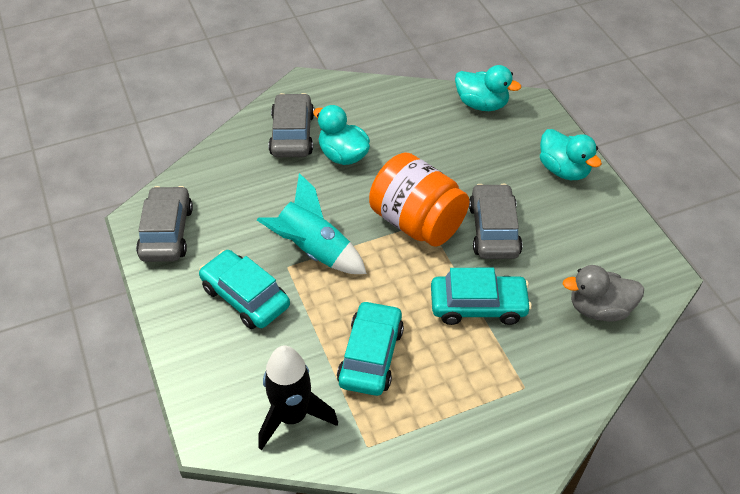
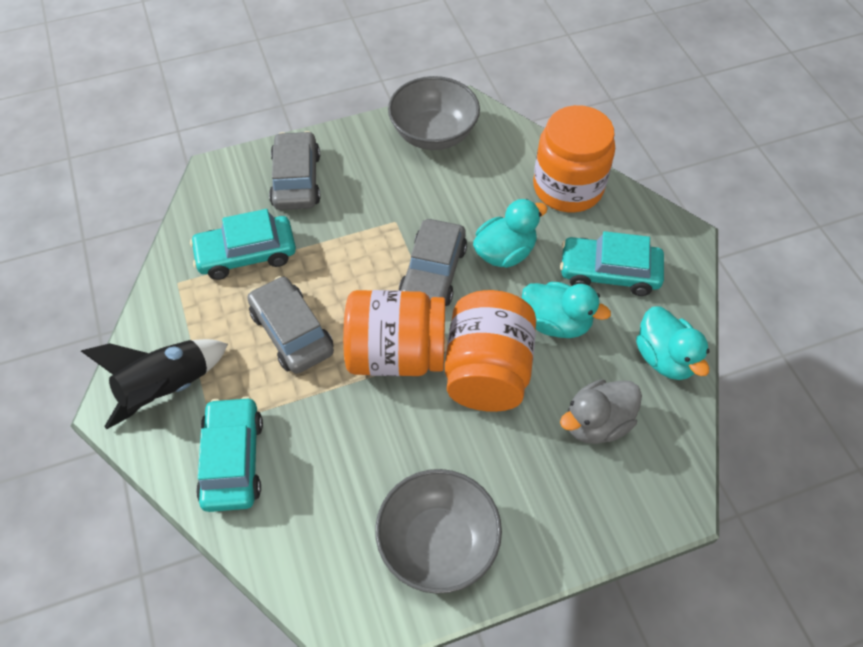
grey bowl: 0 -> 2
orange jar: 1 -> 3
turquoise rocket: 1 -> 0

